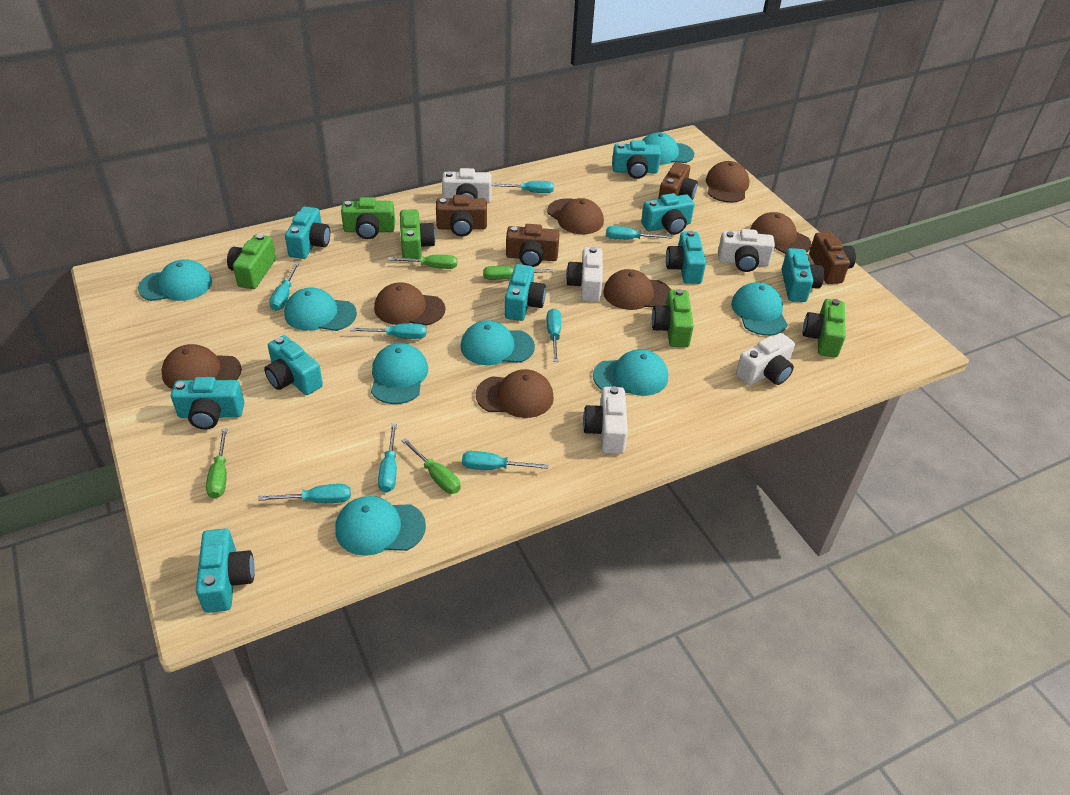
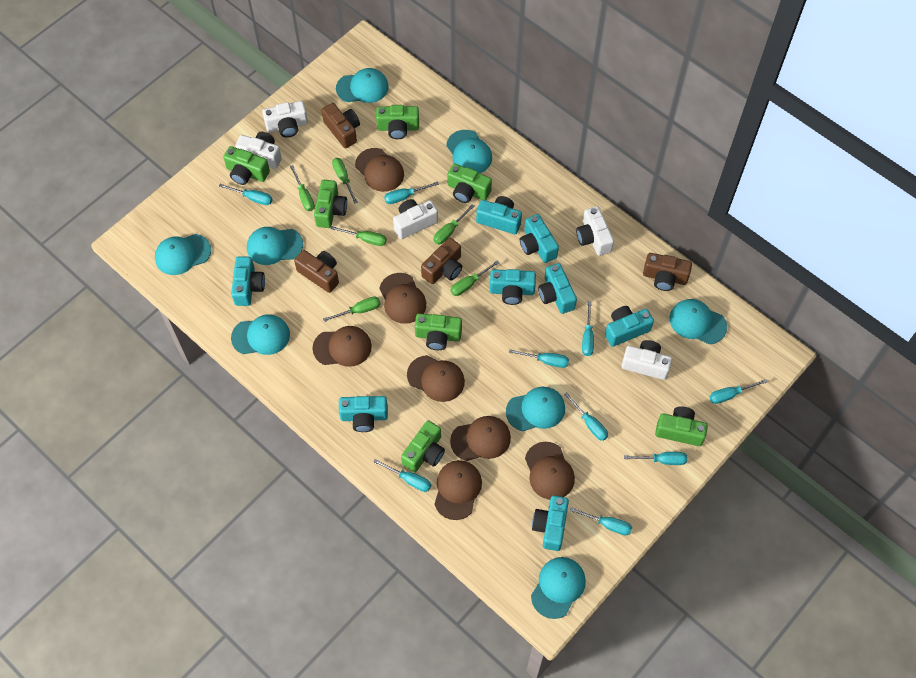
green camera: 5 -> 7
green screwdriver: 4 -> 6
turquoise camera: 9 -> 8
turquoise screwdriver: 8 -> 9

